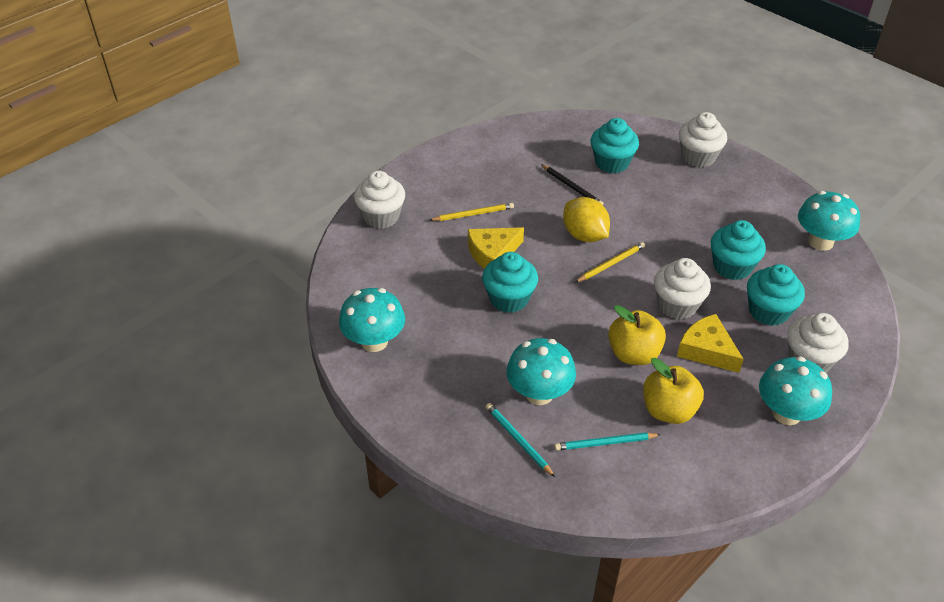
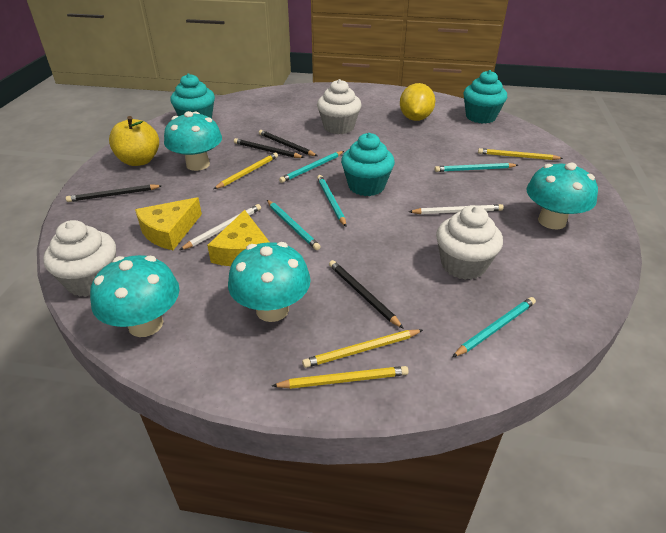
black pencil: 1 -> 4
turquoise cupcake: 4 -> 3
turquoise pencil: 2 -> 5
white cupcake: 4 -> 3
white pencil: 0 -> 2
yellow apple: 2 -> 1
yellow pencil: 2 -> 4

